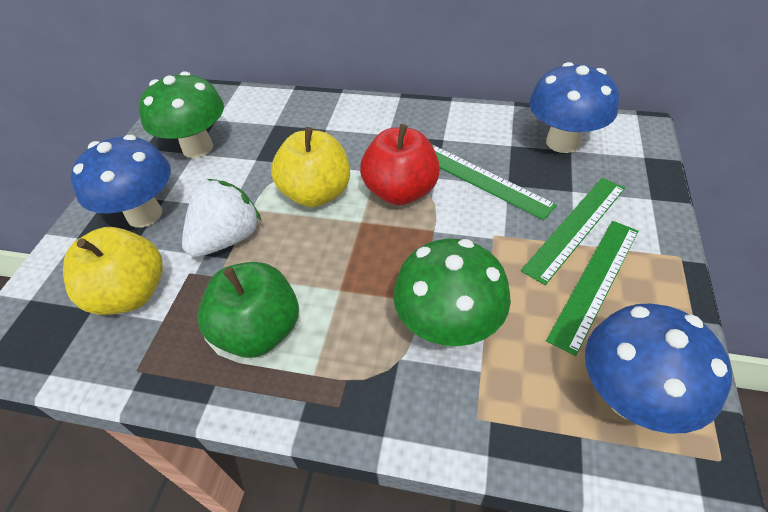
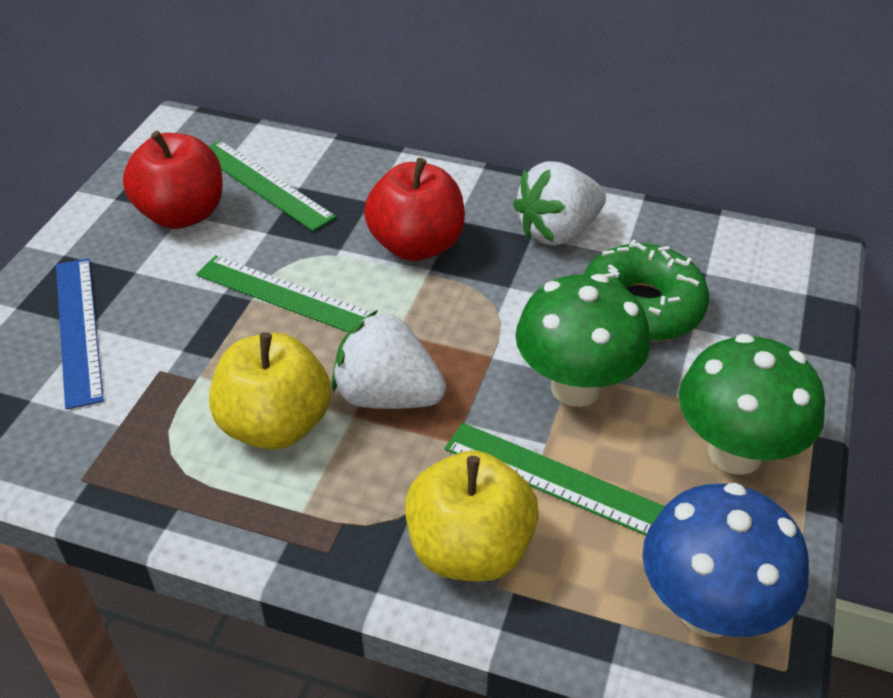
blue mushroom: 3 -> 1
blue ruler: 0 -> 1
green apple: 1 -> 0
green donut: 0 -> 1
red apple: 1 -> 2
white strawberry: 1 -> 2

